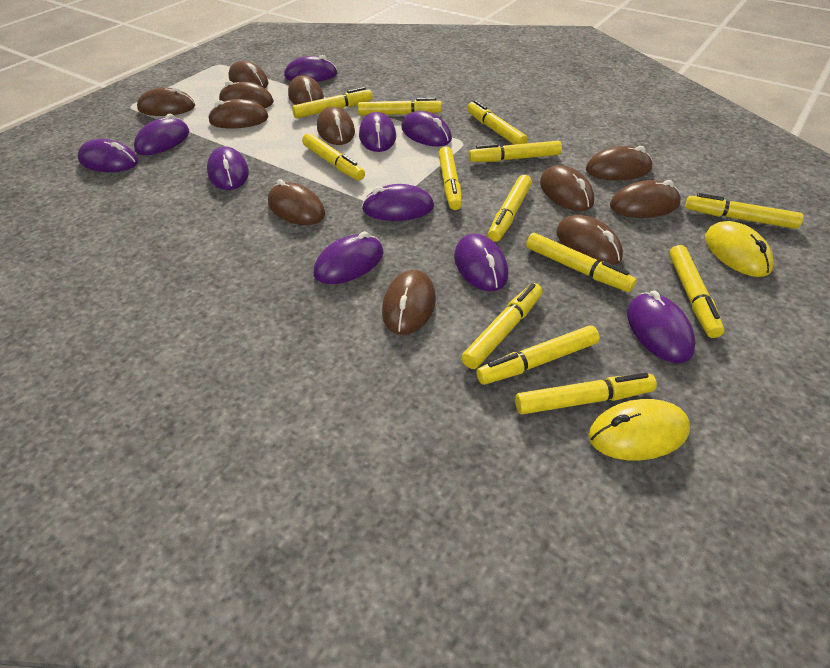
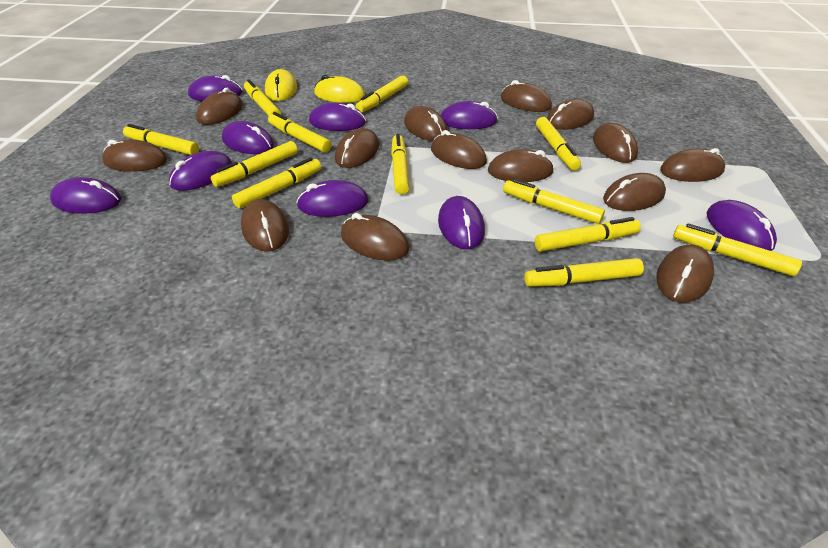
brown mouse: 12 -> 14
purple mouse: 10 -> 9
yellow marker: 13 -> 12

